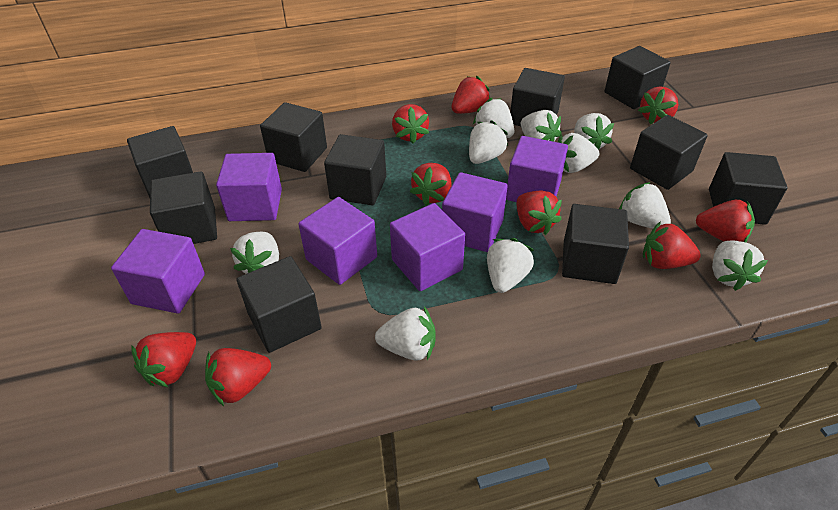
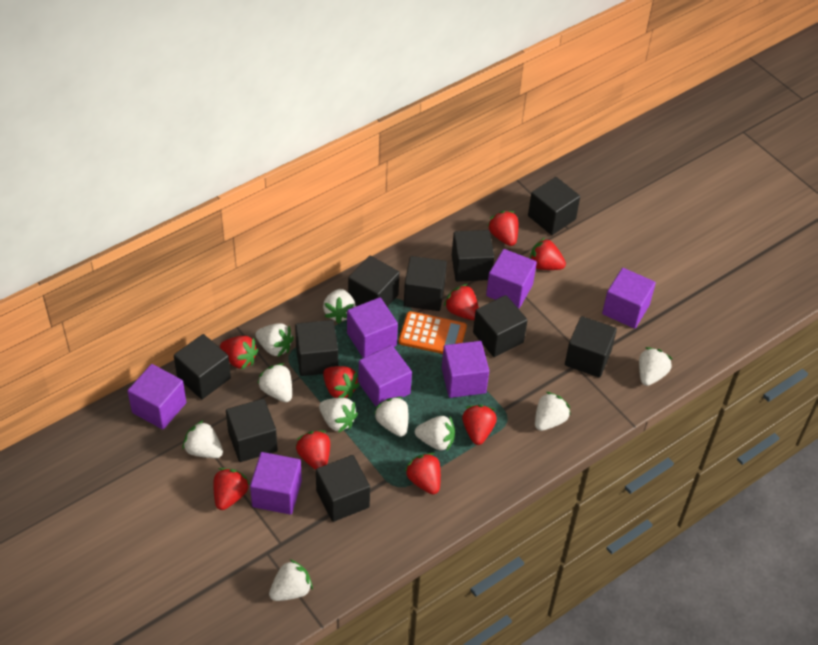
orange calculator: 0 -> 1
purple cube: 6 -> 7

